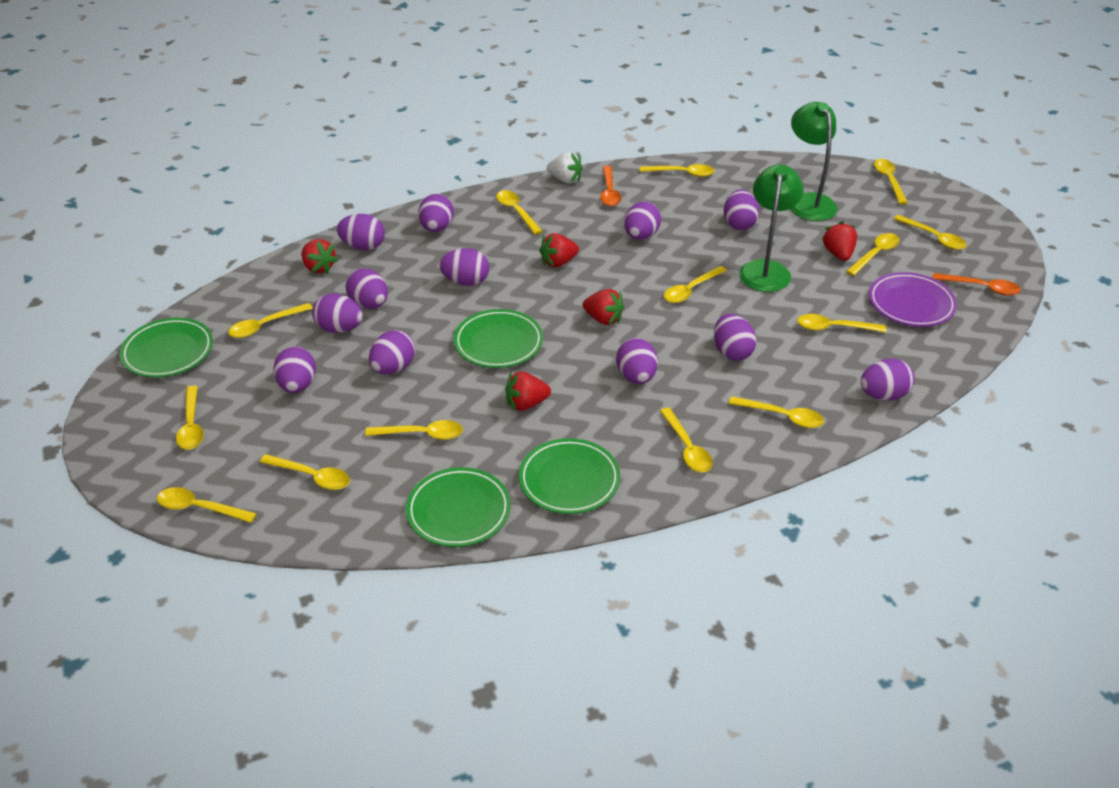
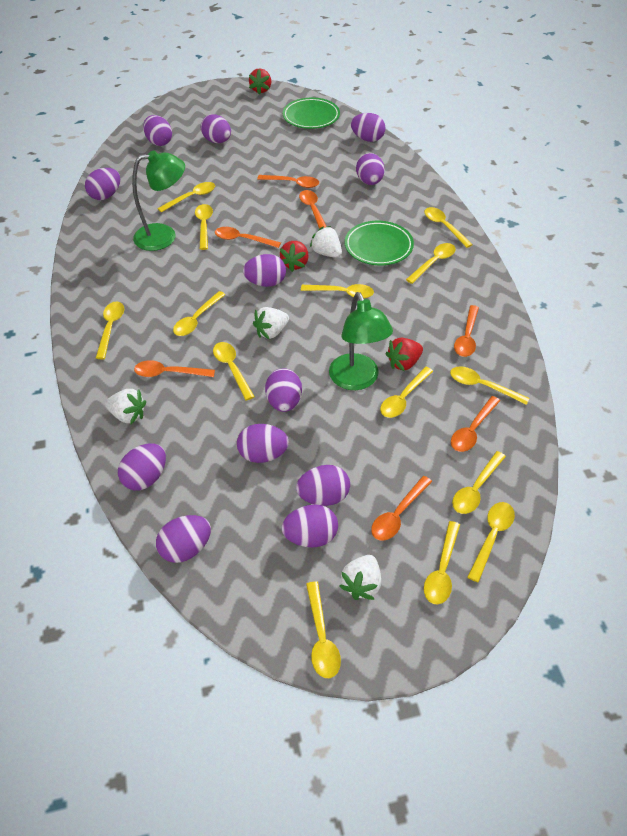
green plate: 4 -> 2
orange spoon: 2 -> 7
purple plate: 1 -> 0
red strawberry: 5 -> 3
white strawberry: 1 -> 4

